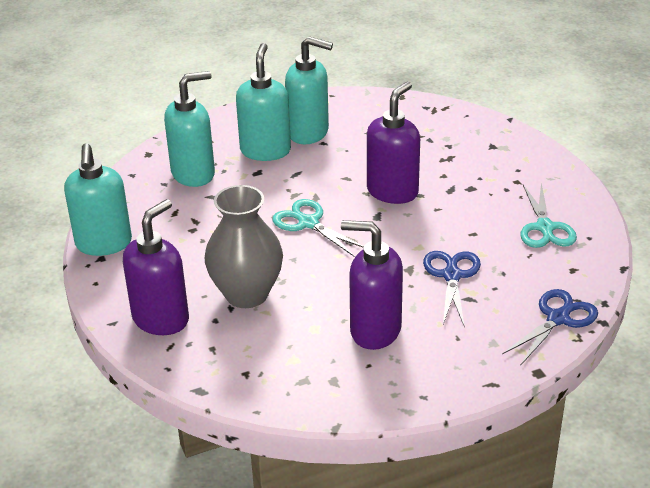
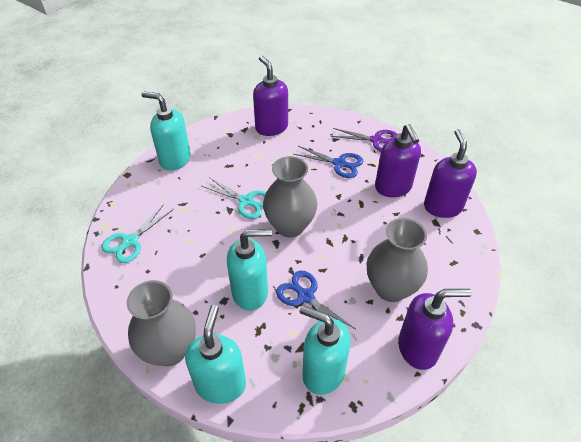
grey vase: 1 -> 3
purple scissors: 0 -> 1
purple soap dispenser: 3 -> 4

